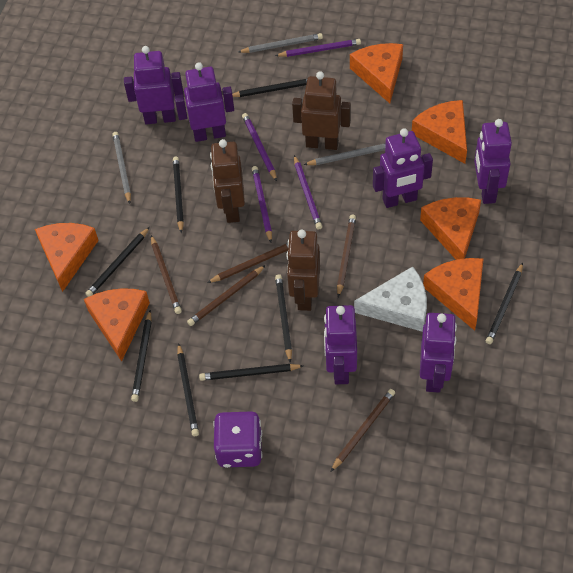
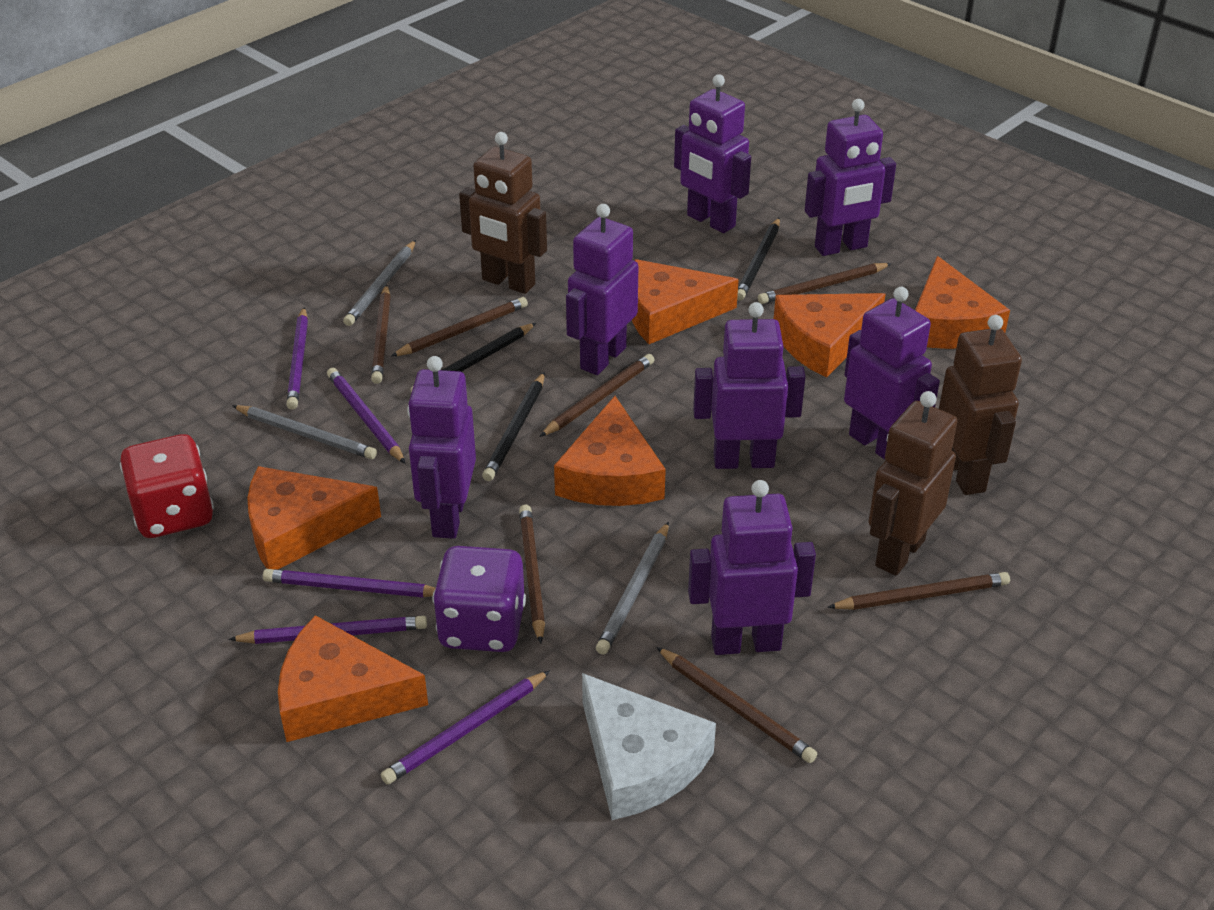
black pencil: 8 -> 3
brown pencil: 5 -> 7
purple pencil: 4 -> 5
purple robot: 6 -> 7
red dice: 0 -> 1

